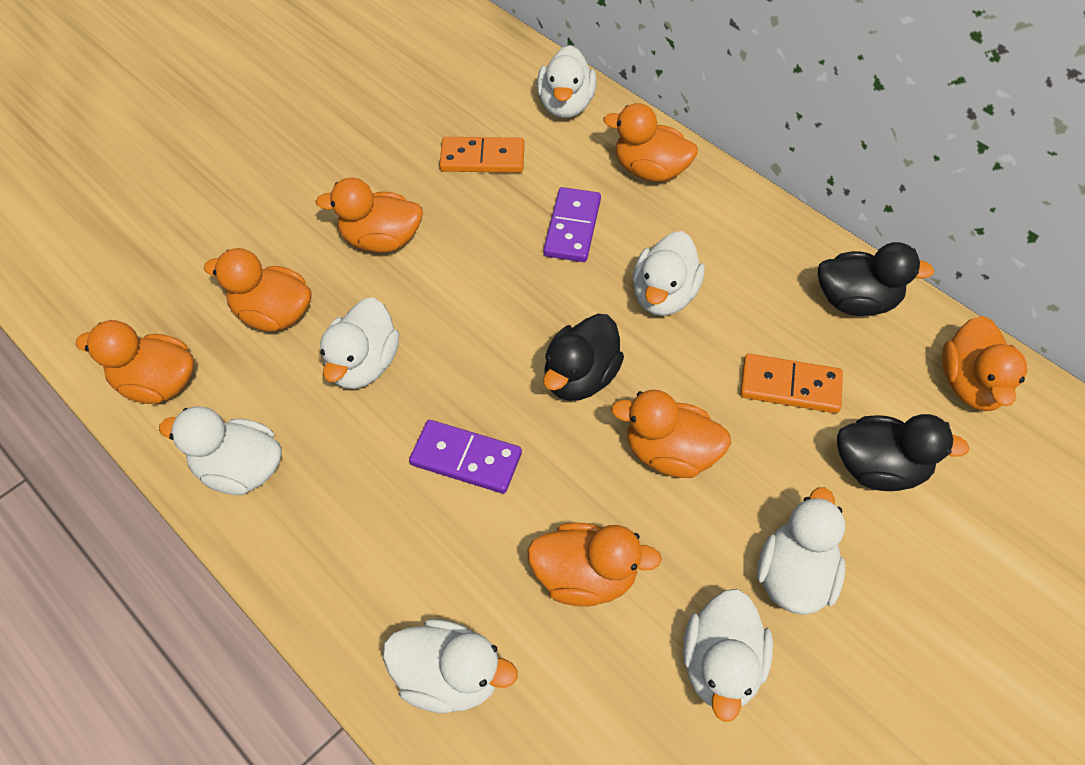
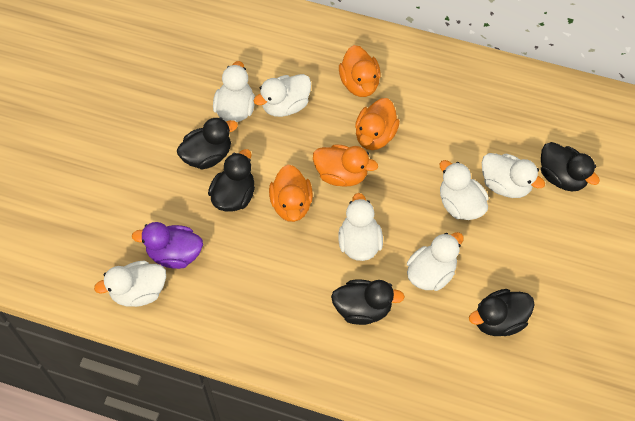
black duck: 3 -> 5
orange domino: 2 -> 0
orange duck: 7 -> 4
purple domino: 2 -> 0
purple duck: 0 -> 1

